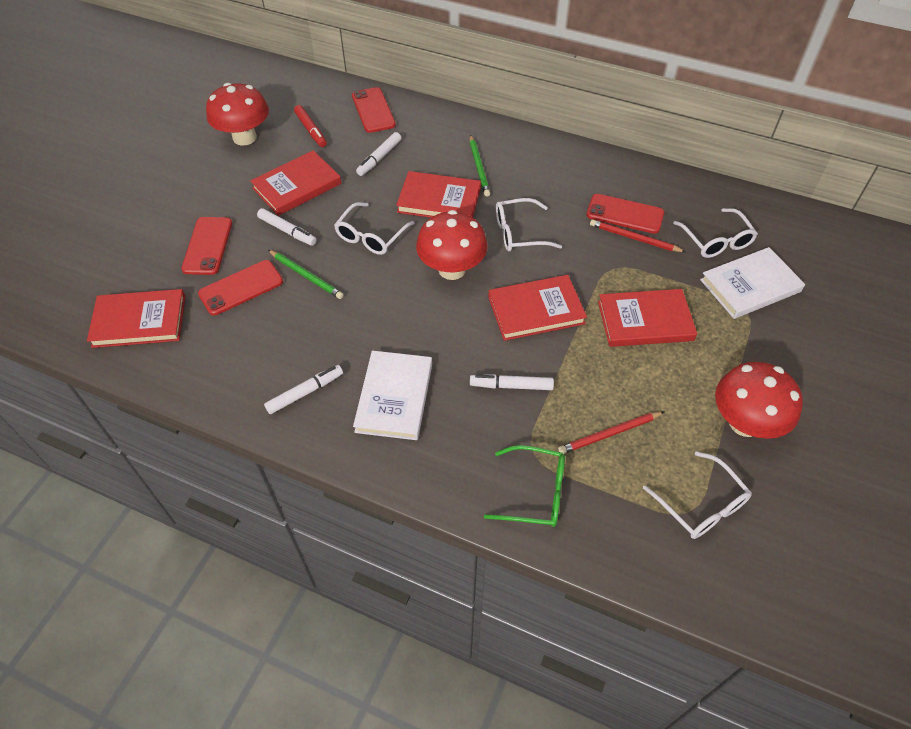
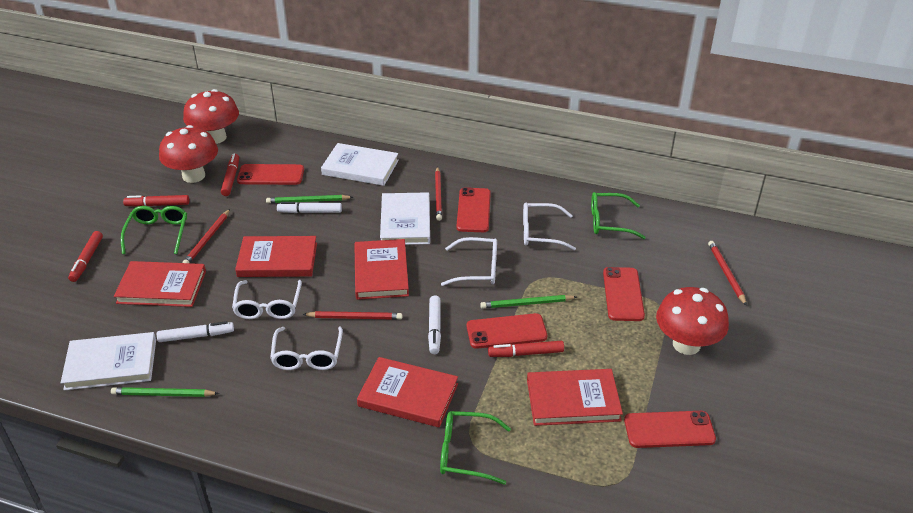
green glasses: 1 -> 3
green pencil: 2 -> 3
red marker: 1 -> 4
red pencil: 2 -> 4
red phone: 4 -> 5
white book: 2 -> 3
white marker: 4 -> 3

